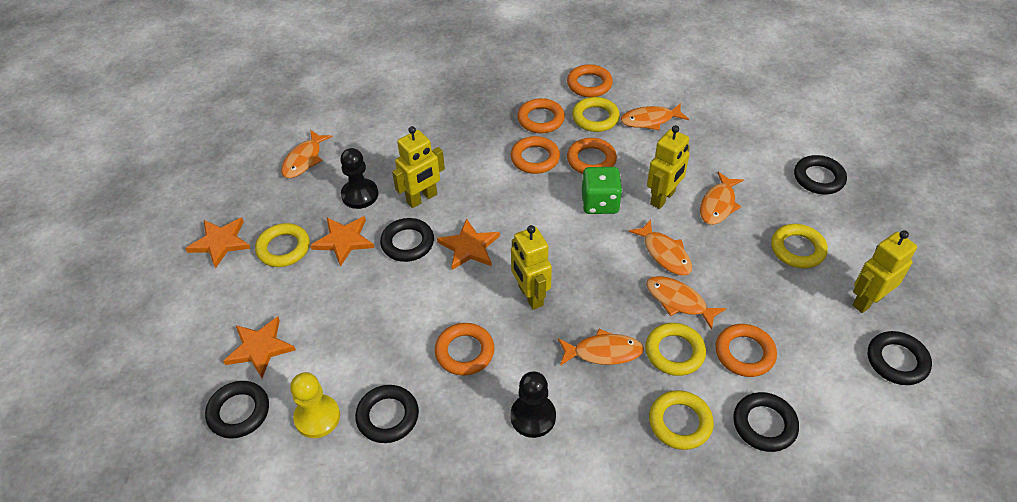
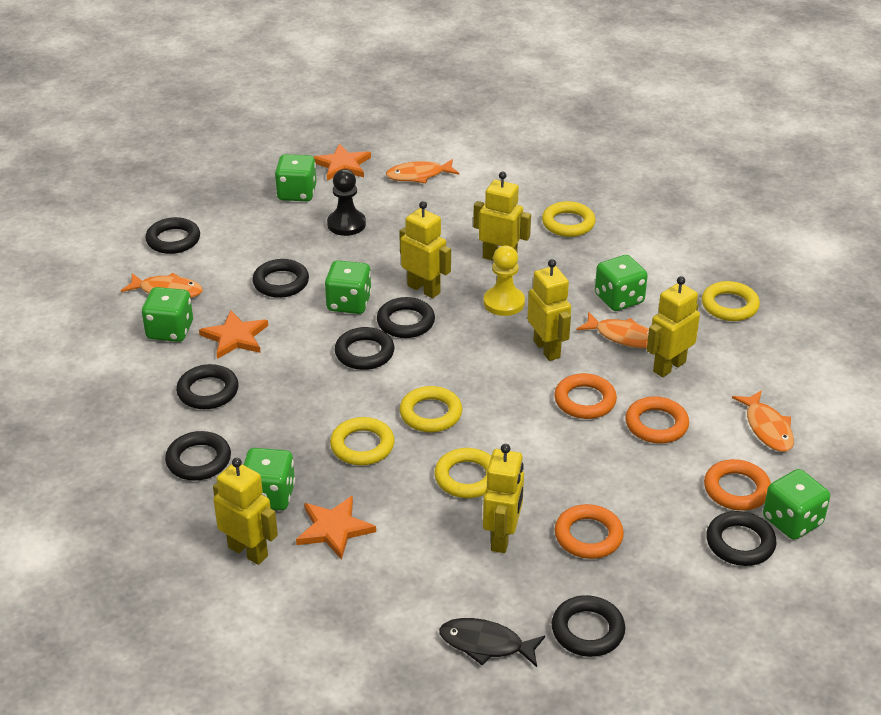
black fish: 0 -> 1
black pawn: 2 -> 1
black ring: 6 -> 8
green dice: 1 -> 6
orange fish: 6 -> 4
orange ring: 6 -> 4
orange star: 4 -> 3
yellow robot: 4 -> 6

